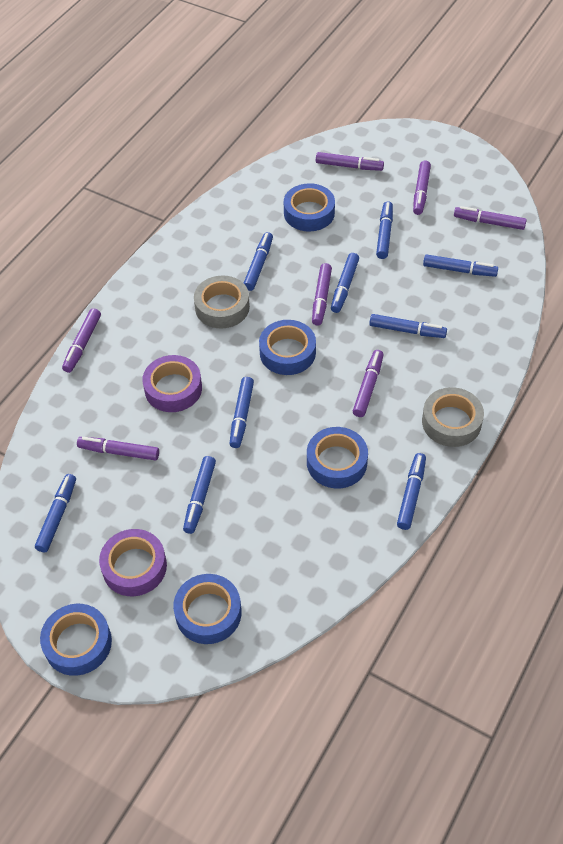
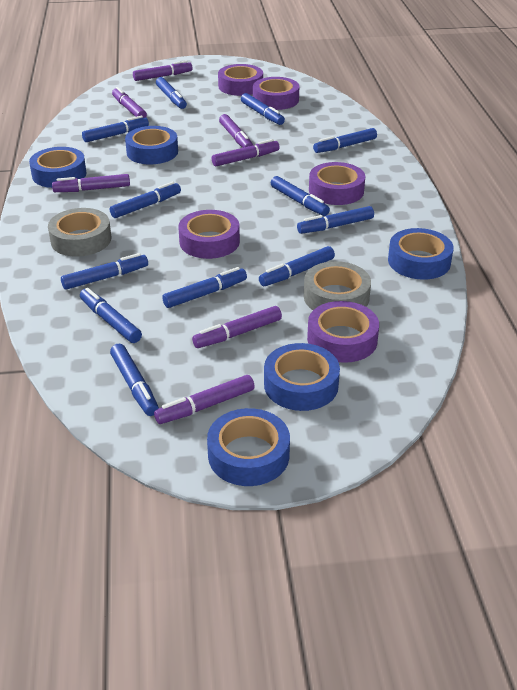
blue marker: 9 -> 12
purple tape: 2 -> 5

